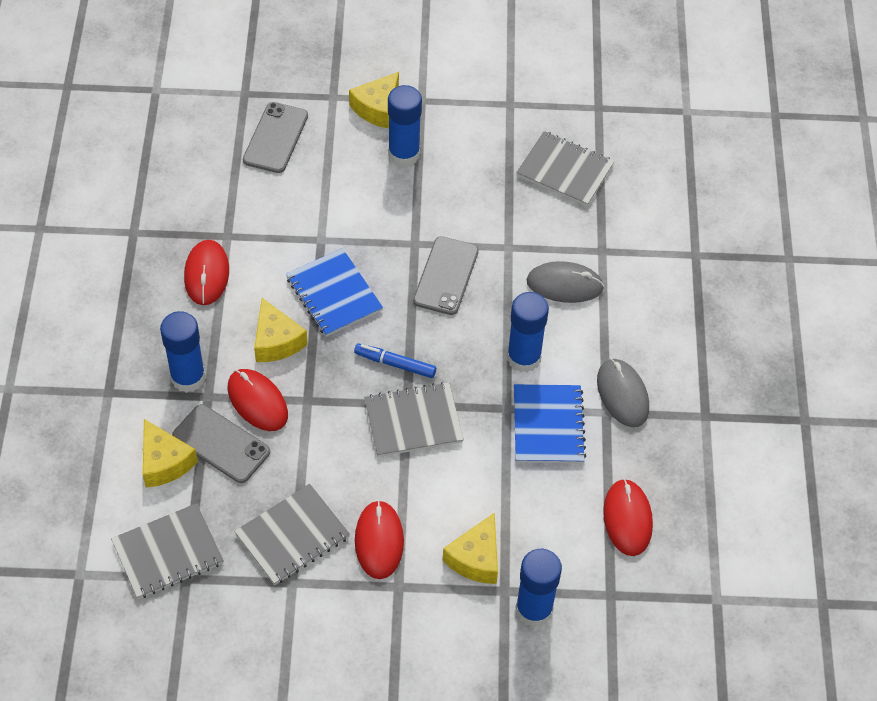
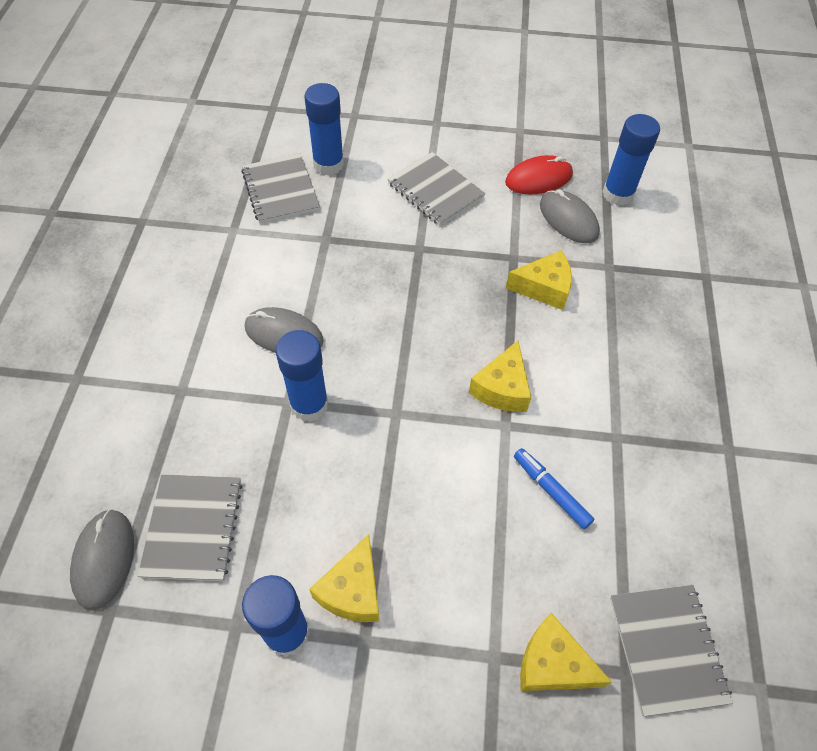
blue notebook: 2 -> 0
grey mouse: 2 -> 3
grey phone: 3 -> 0
red mouse: 4 -> 1

